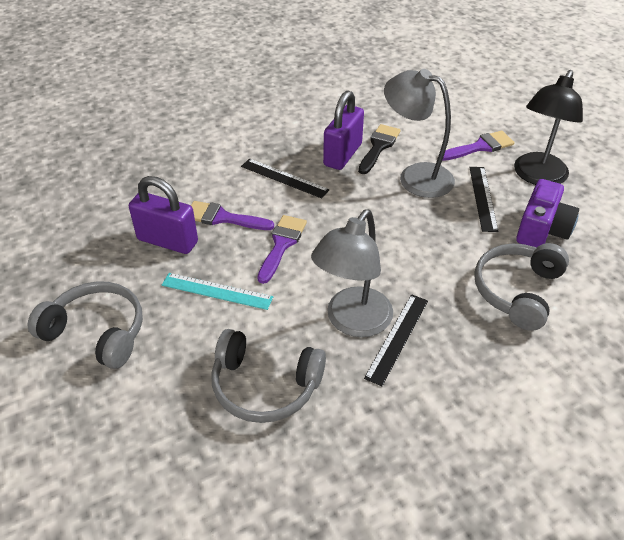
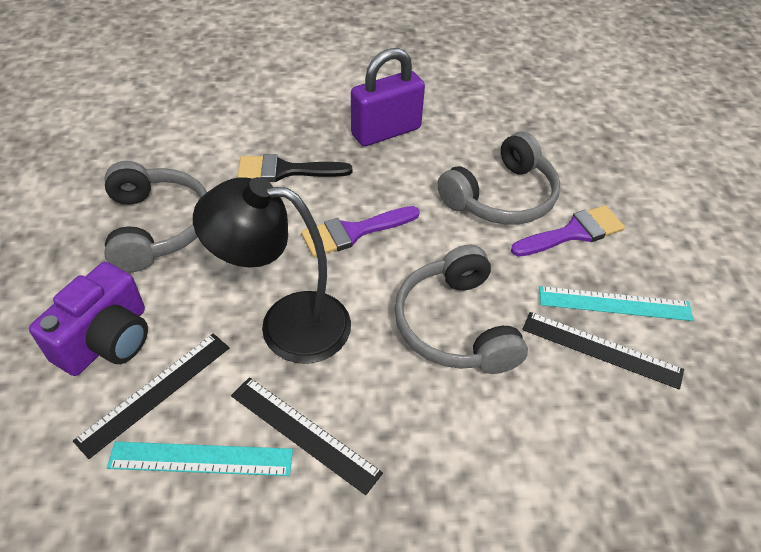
grey lamp: 2 -> 0
purple brush: 3 -> 2
purple padlock: 2 -> 1
turquoise ruler: 1 -> 2

